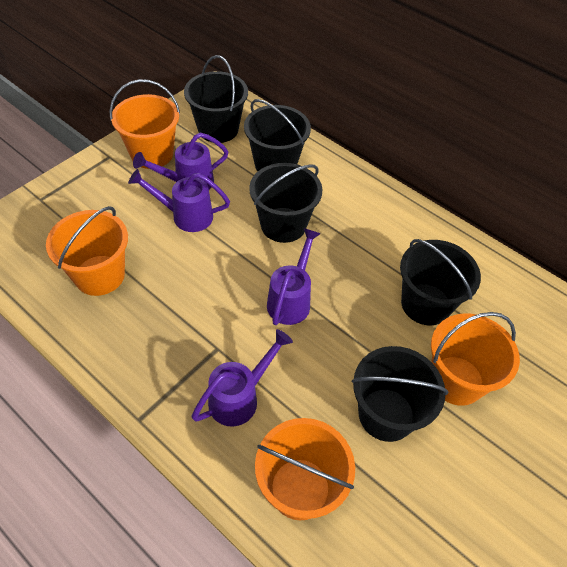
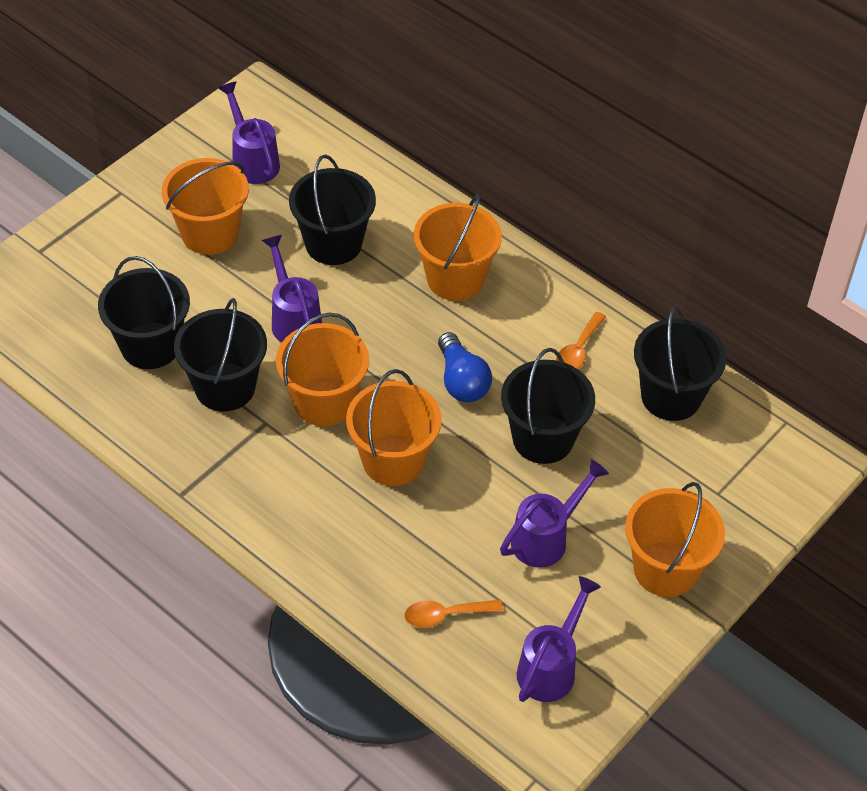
blue light bulb: 0 -> 1
orange bucket: 4 -> 5
orange spoon: 0 -> 2

